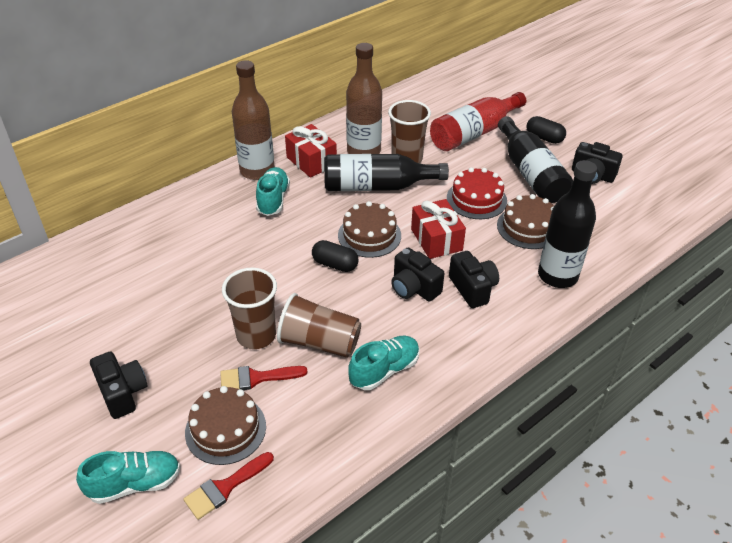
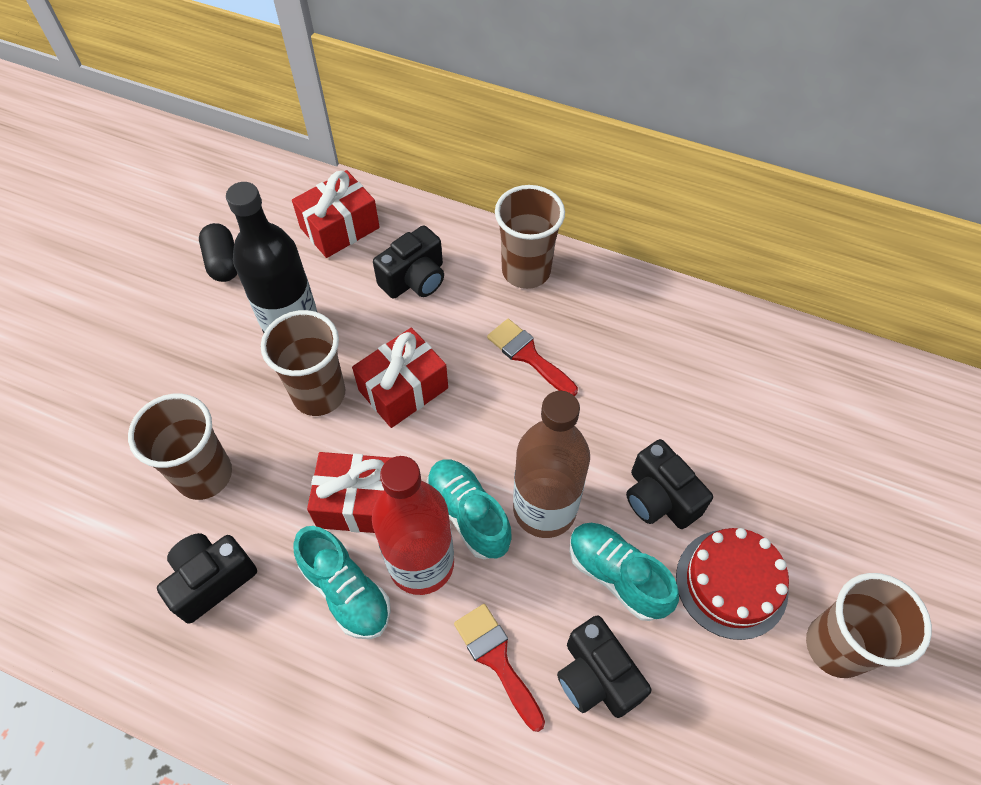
black bottle: 3 -> 1
black capsule: 2 -> 1
brown bottle: 2 -> 1
brown cake: 3 -> 0
brown cup: 3 -> 4
red gift: 2 -> 3

